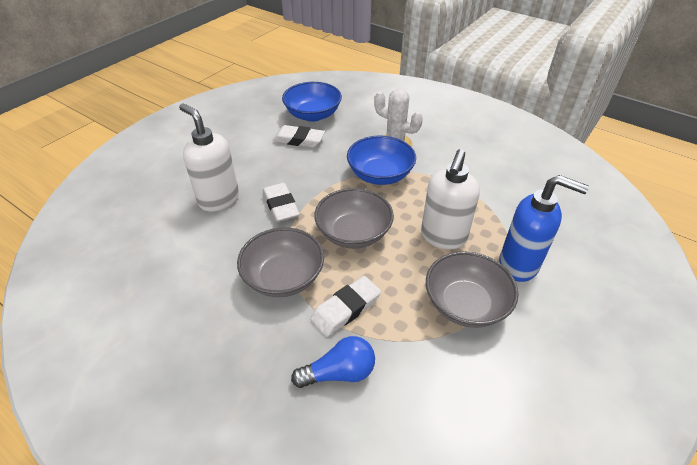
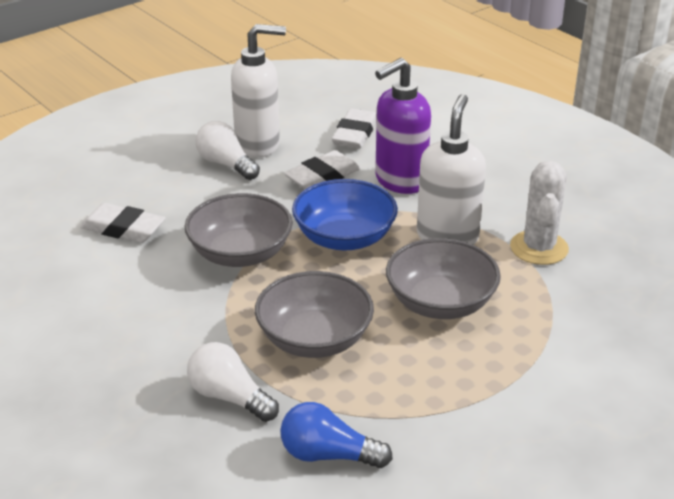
blue bowl: 2 -> 1
blue soap dispenser: 1 -> 0
purple soap dispenser: 0 -> 1
white light bulb: 0 -> 2

